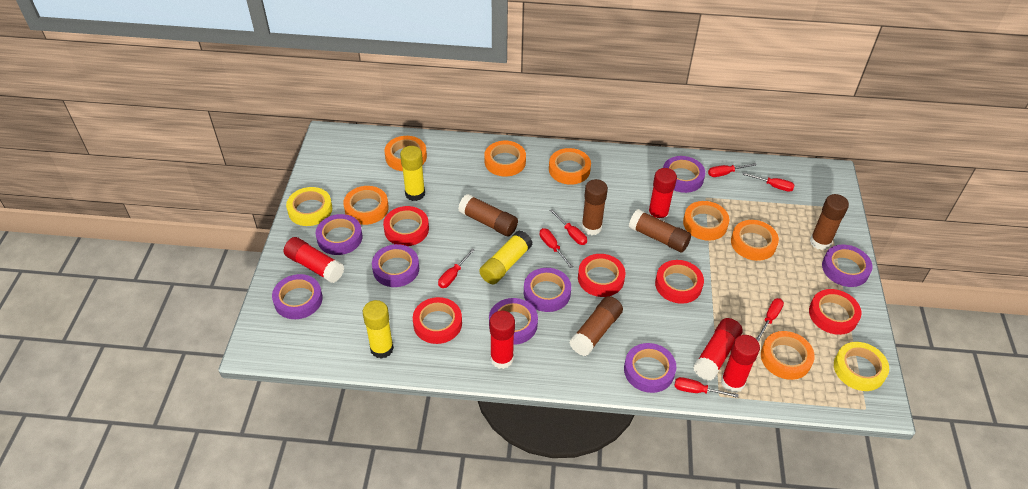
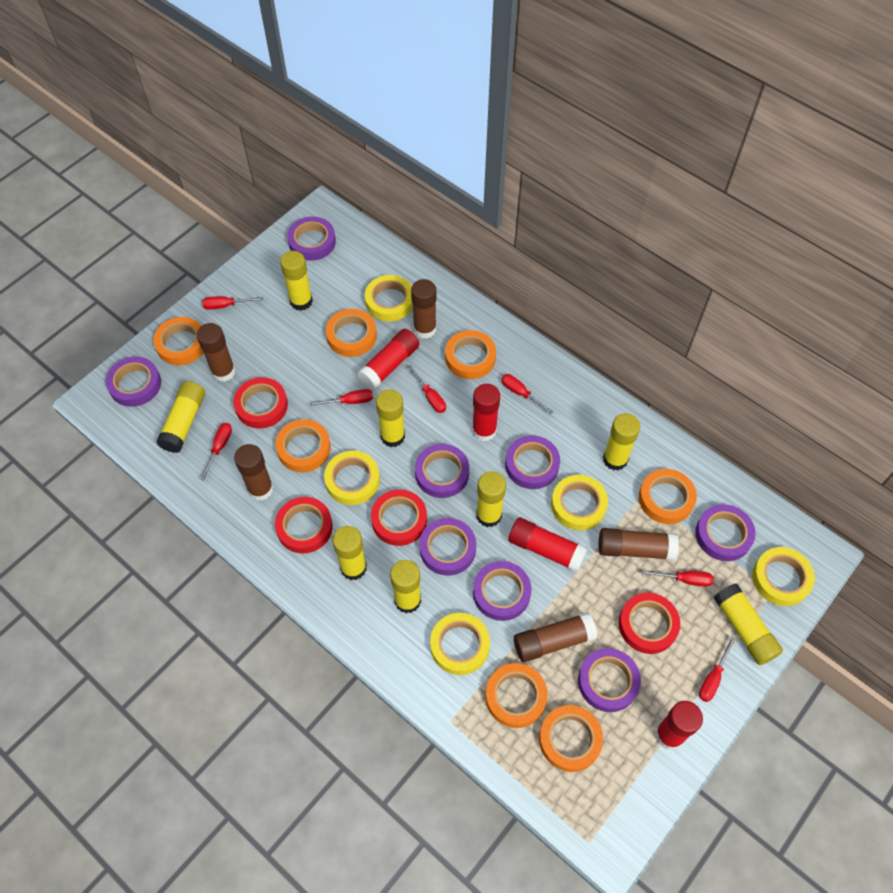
red glue stick: 5 -> 4
red tape: 5 -> 4
yellow glue stick: 3 -> 8
yellow tape: 2 -> 5

